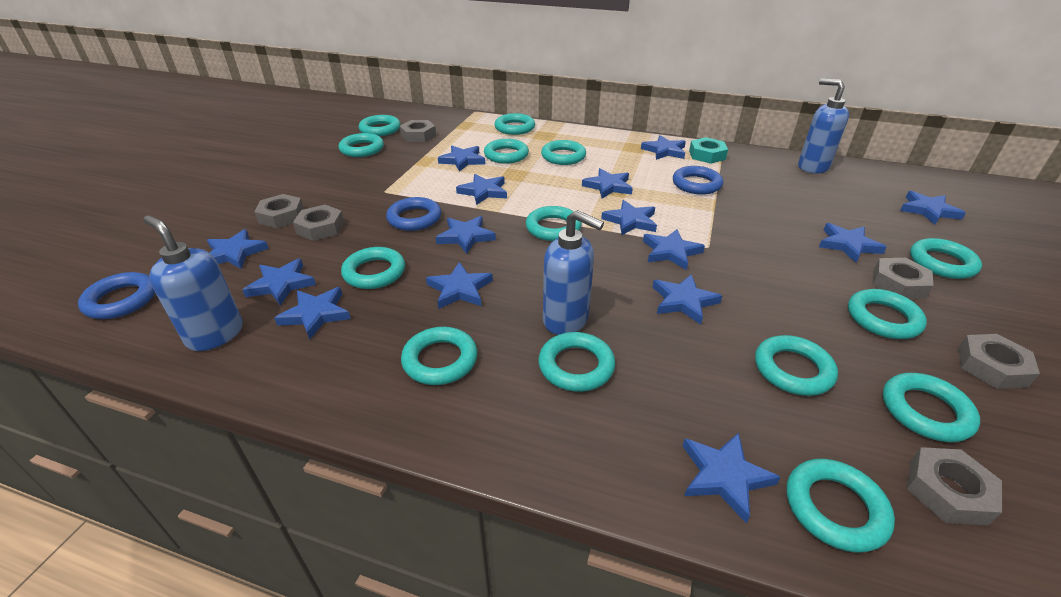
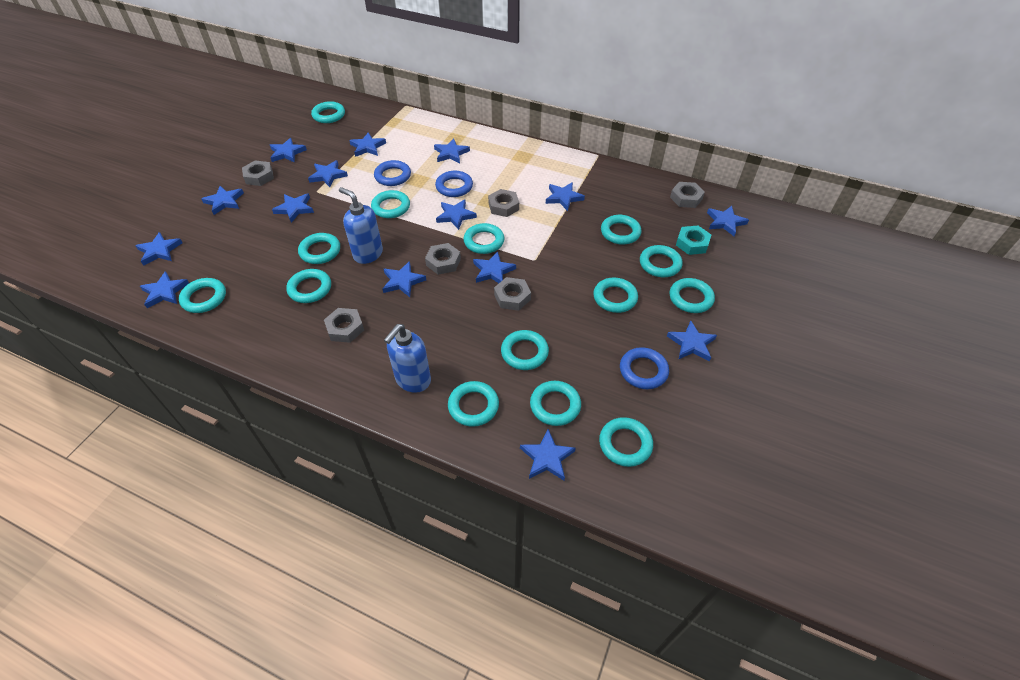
blue soap dispenser: 3 -> 2

